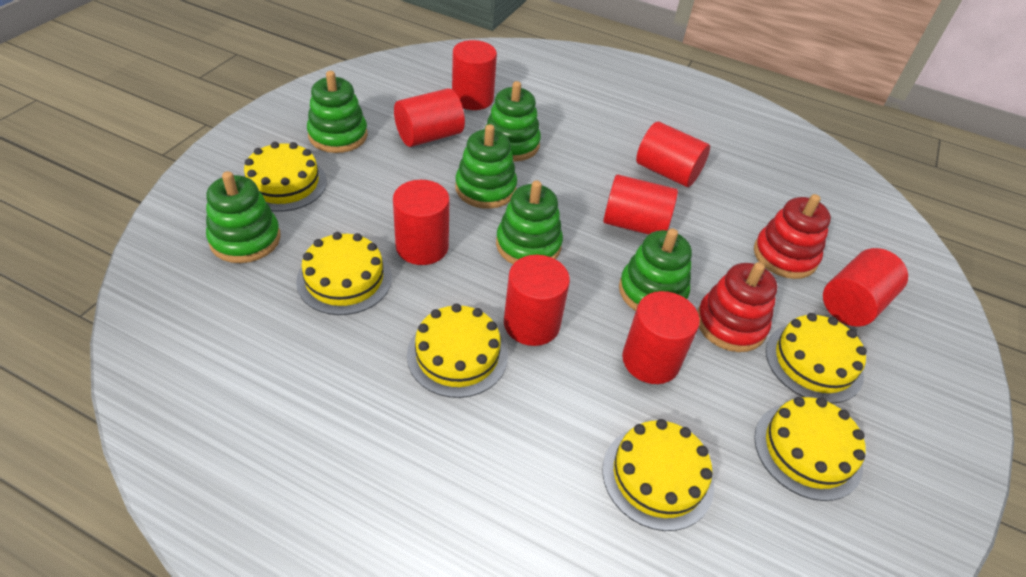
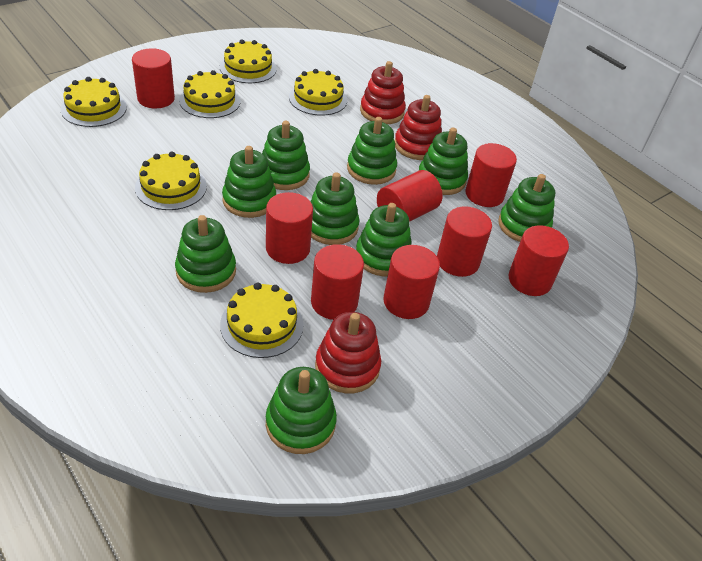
green stacking toy: 6 -> 9
red stacking toy: 2 -> 3

